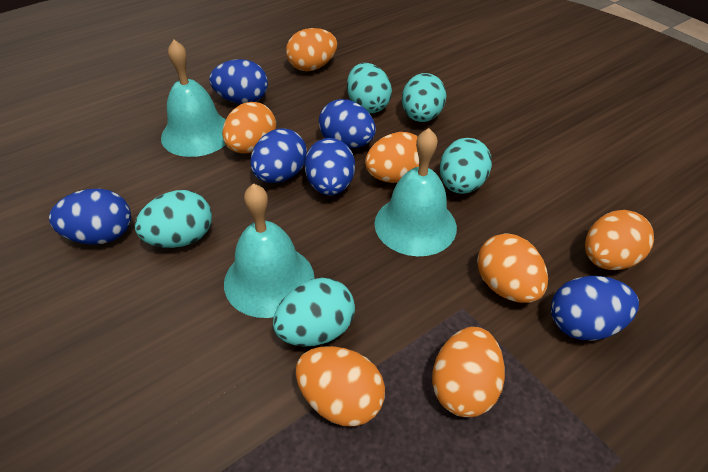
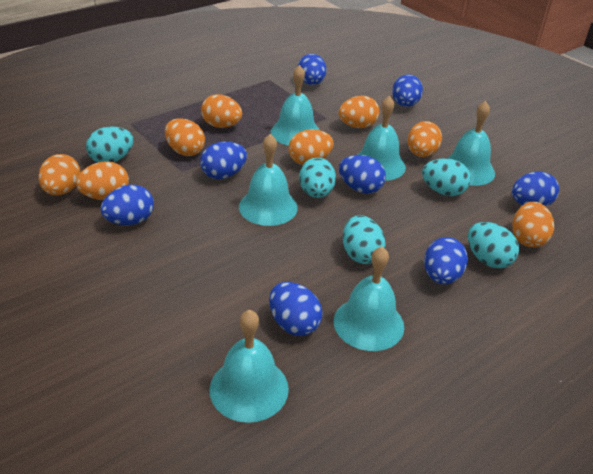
blue egg: 6 -> 8
orange egg: 7 -> 8
turquoise bell: 3 -> 6

